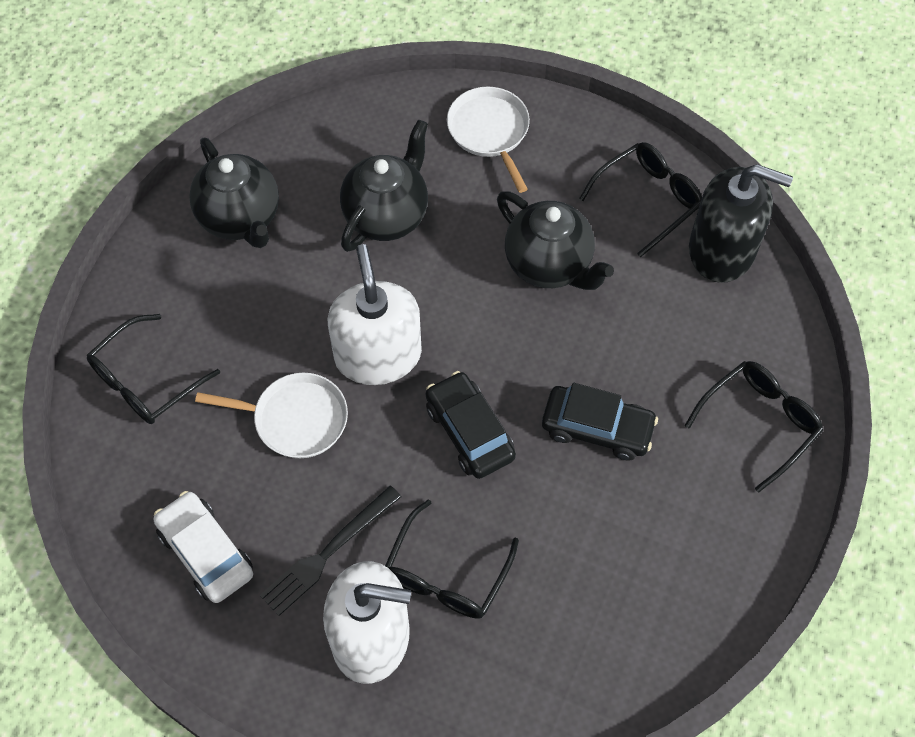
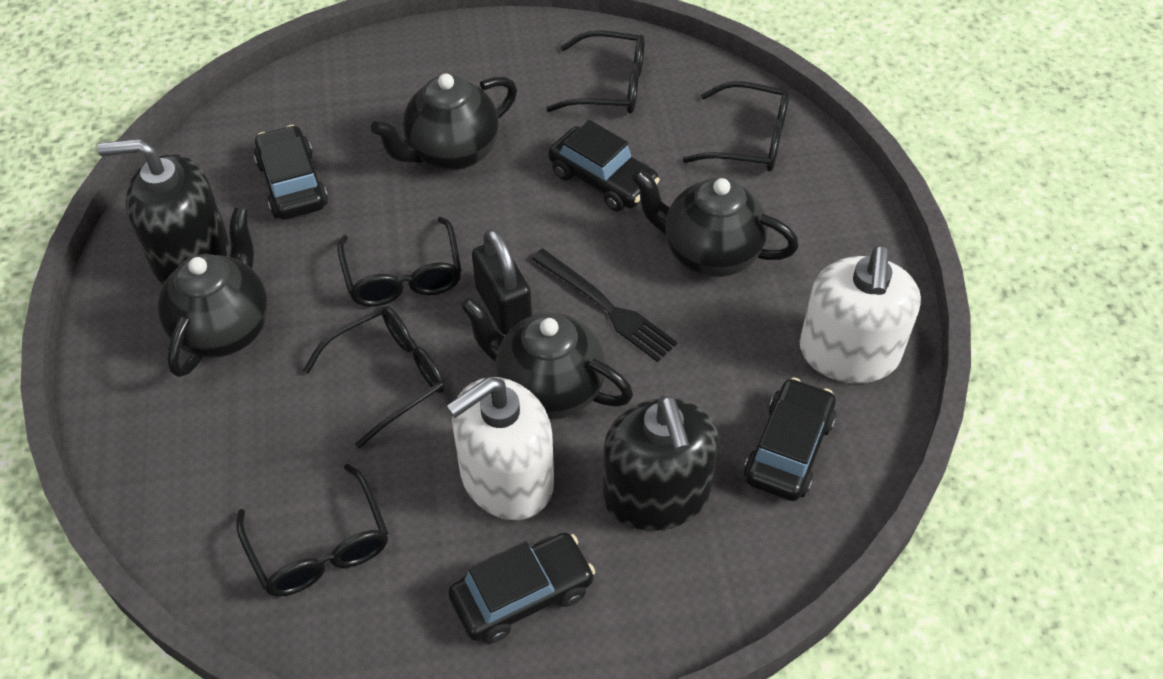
black car: 2 -> 4
black glasses: 4 -> 5
black padlock: 0 -> 1
black soap dispenser: 1 -> 2
black teapot: 3 -> 4
white car: 1 -> 0
white pan: 2 -> 0

